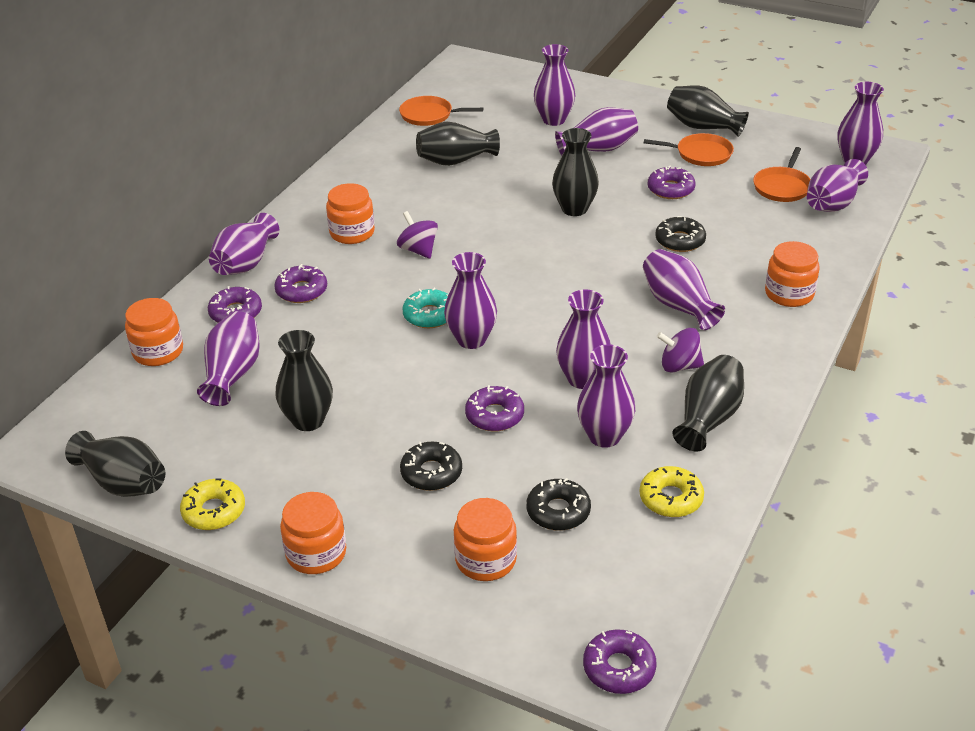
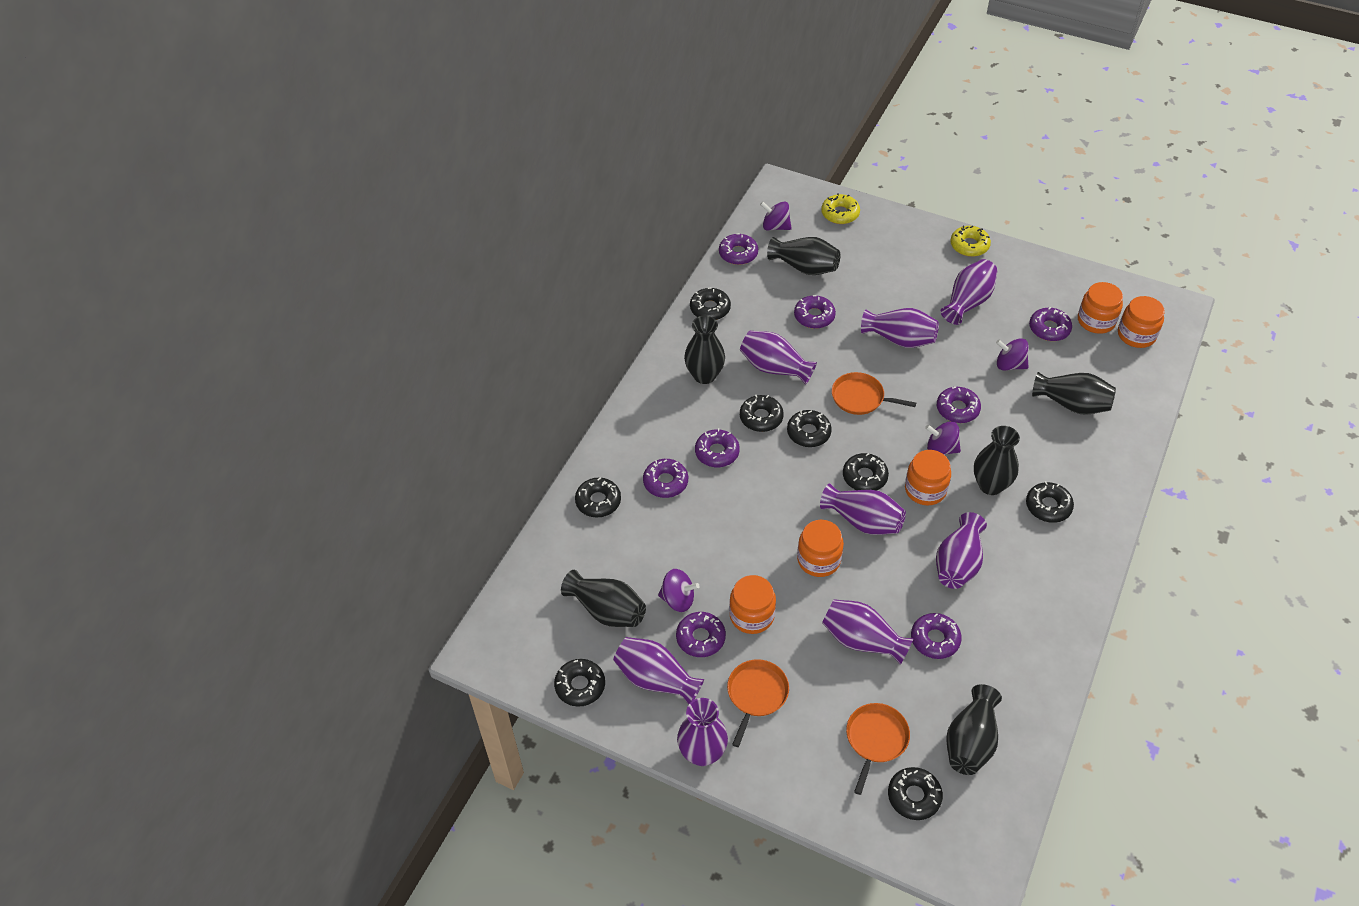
black donut: 3 -> 8
purple donut: 5 -> 8
purple spinning top: 2 -> 4
purple vase: 10 -> 8
turquoise donut: 1 -> 0

